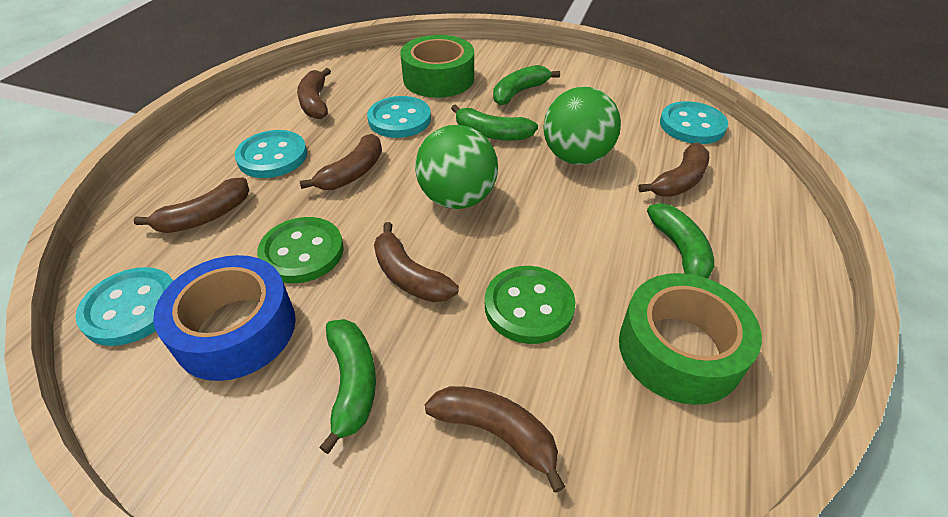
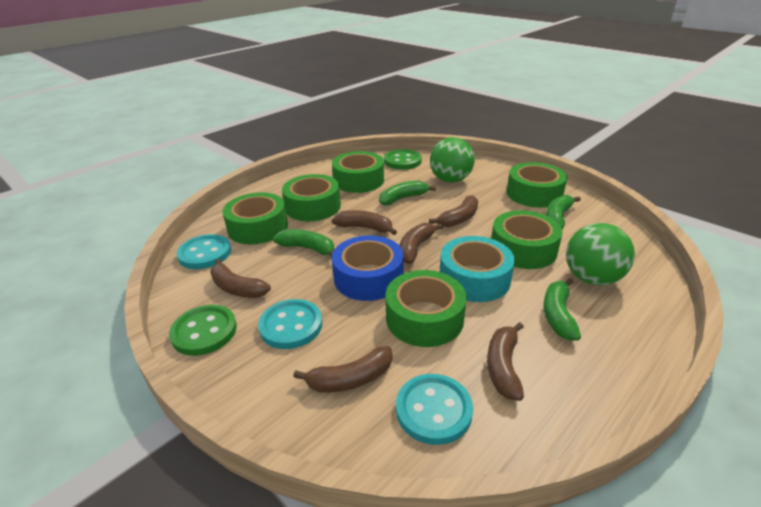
green tape: 2 -> 6
turquoise button: 4 -> 3
turquoise tape: 0 -> 1

